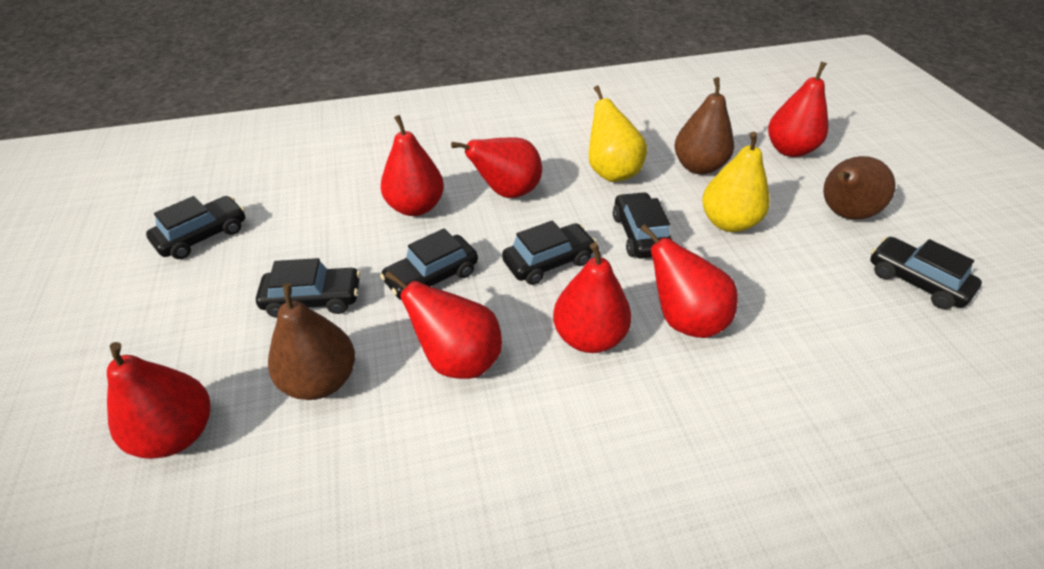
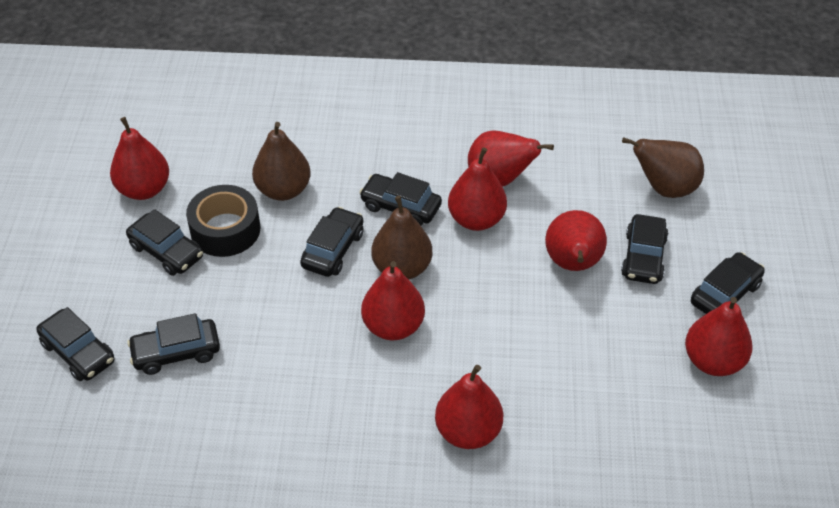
black car: 6 -> 7
black tape: 0 -> 1
yellow pear: 2 -> 0

